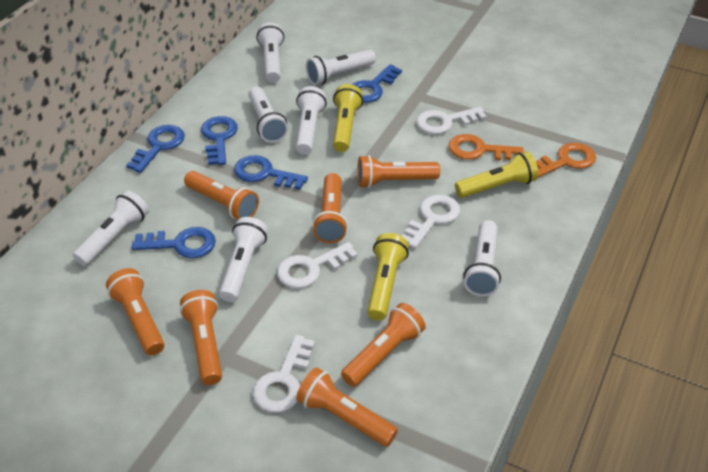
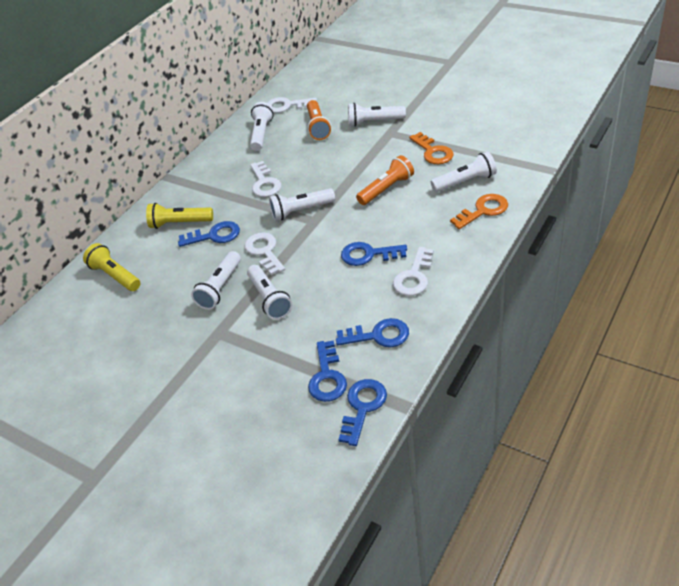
orange flashlight: 7 -> 2
white flashlight: 7 -> 6
yellow flashlight: 3 -> 2

